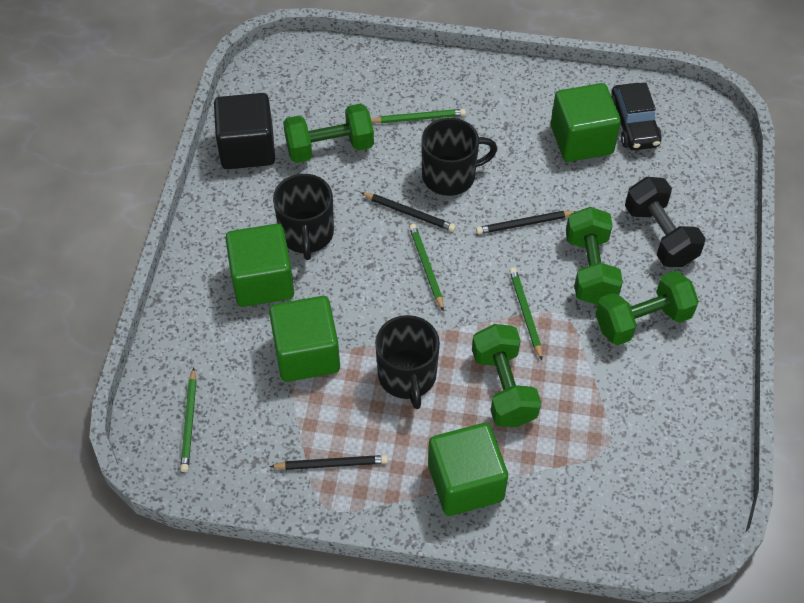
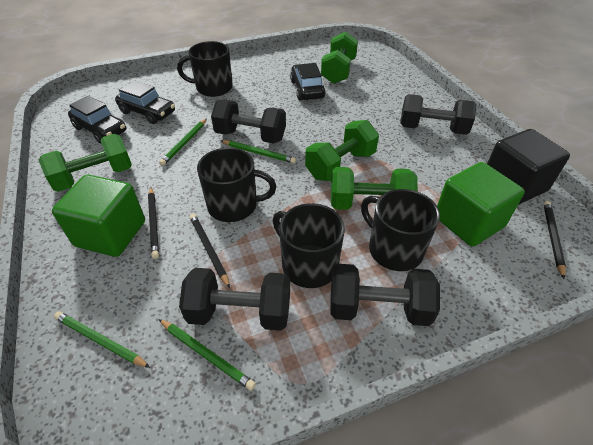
black car: 1 -> 3
black dumbbell: 1 -> 4
black mug: 3 -> 4
green cube: 4 -> 2

